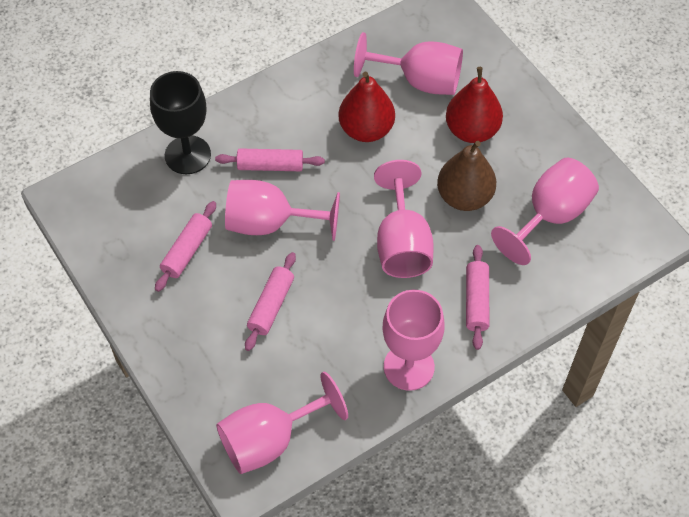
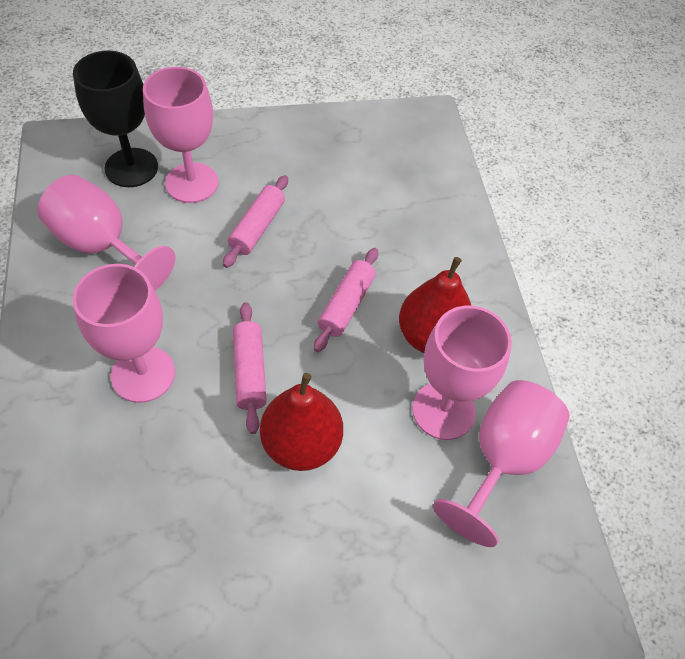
brown pear: 1 -> 0
pink goblet: 6 -> 5
pink rolling pin: 4 -> 3

